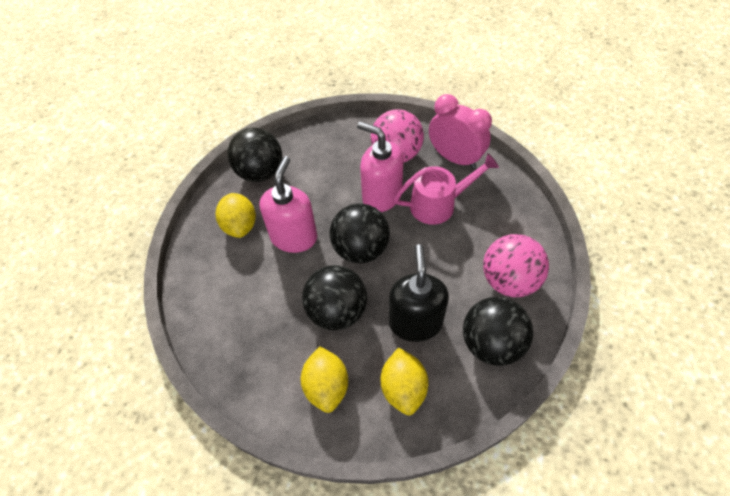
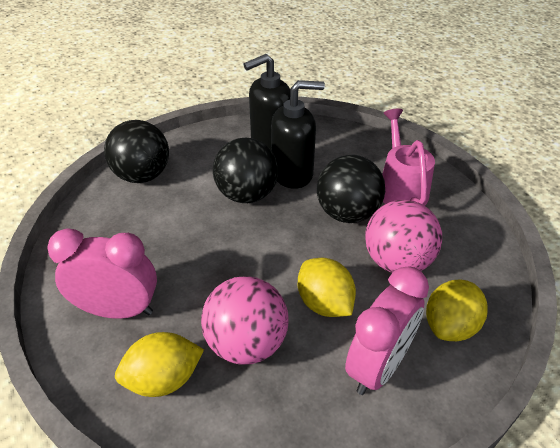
black ball: 4 -> 3
black soap dispenser: 1 -> 2
pink clock: 1 -> 2
pink soap dispenser: 2 -> 0

